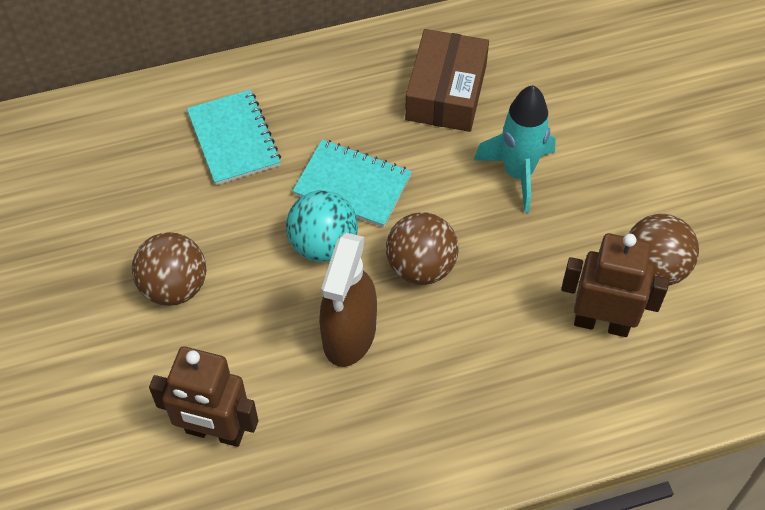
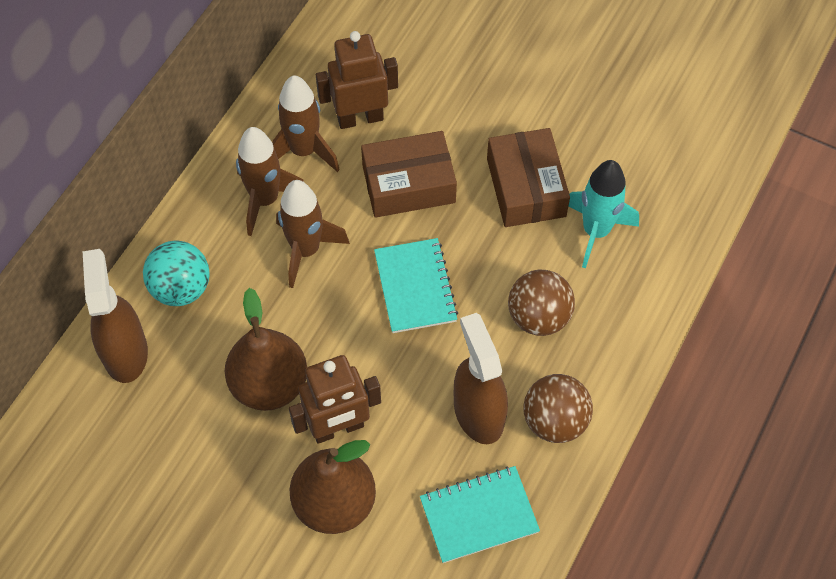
brown ball: 3 -> 2
brown box: 1 -> 2
brown pear: 0 -> 2
brown rocket: 0 -> 3
brown spray bottle: 1 -> 2

